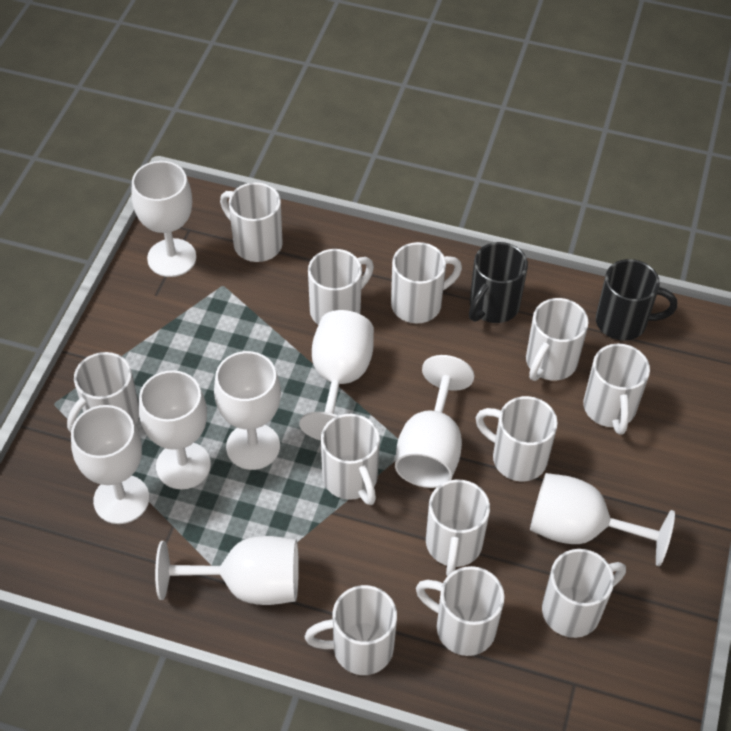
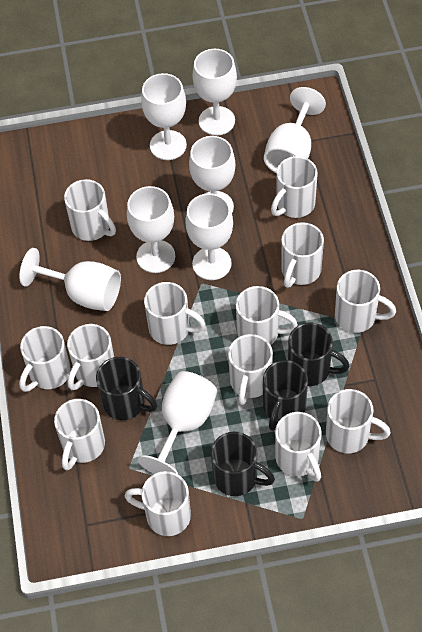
black mug: 2 -> 4
white mug: 12 -> 13

